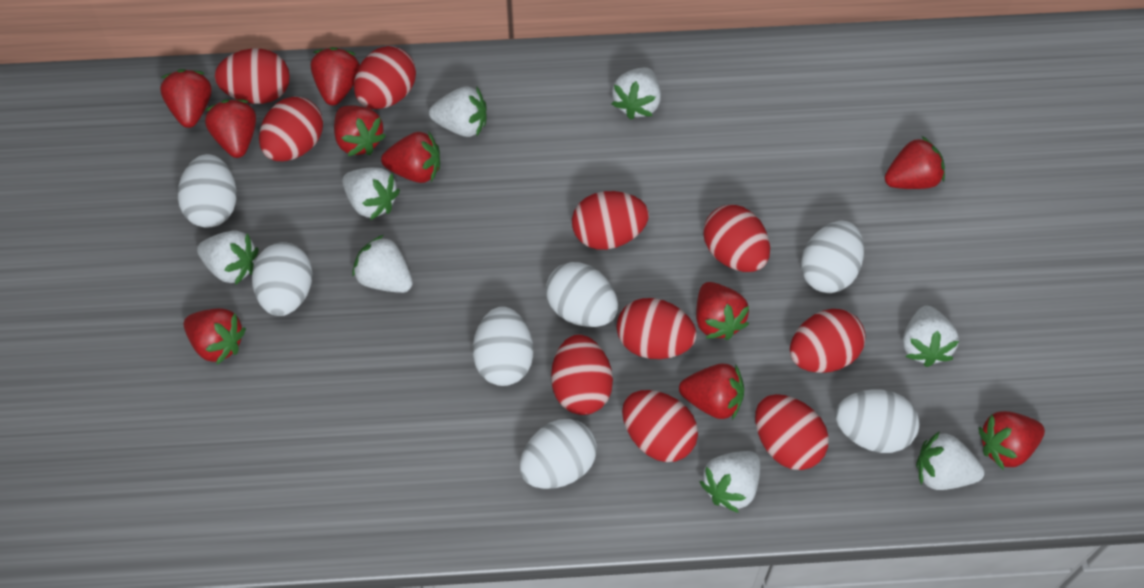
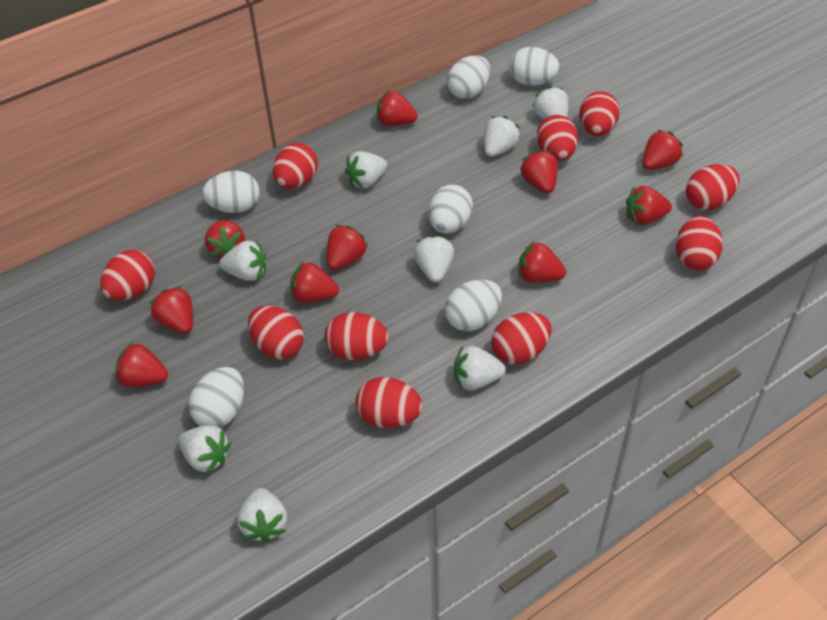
white egg: 7 -> 6

